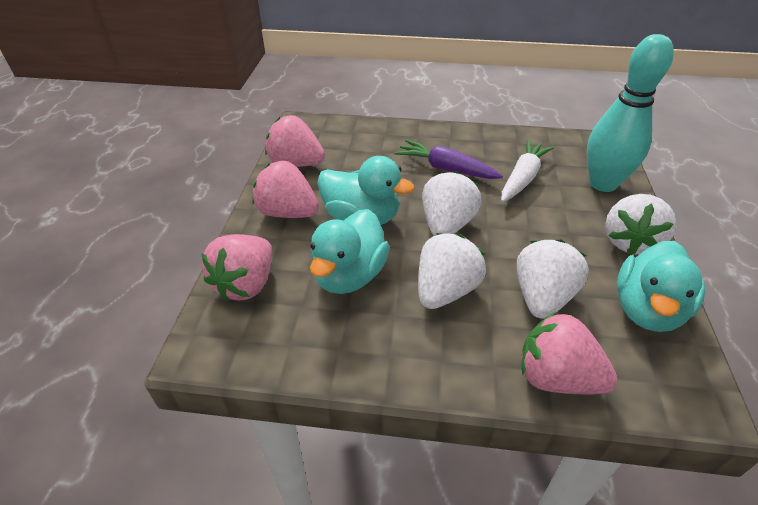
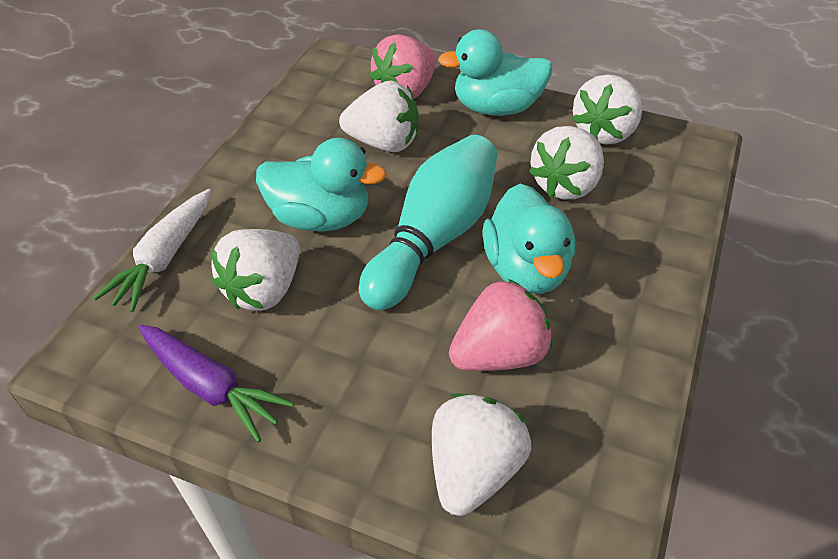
pink strawberry: 4 -> 2
white strawberry: 4 -> 5

